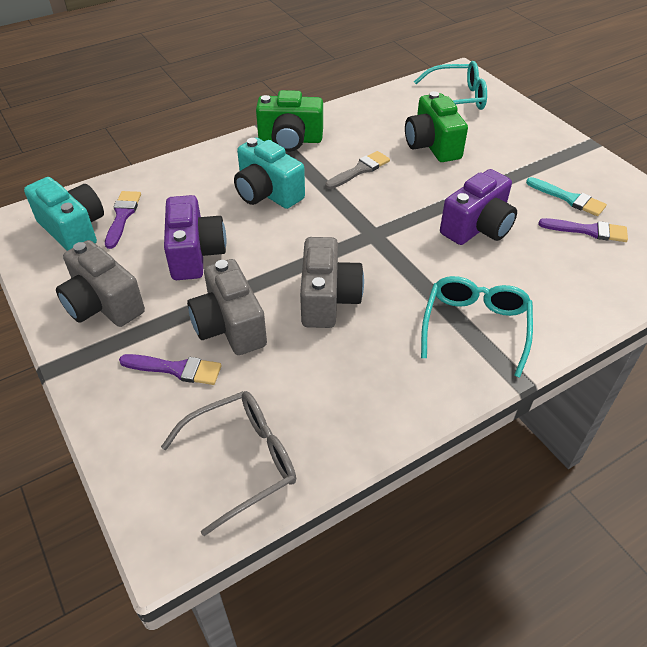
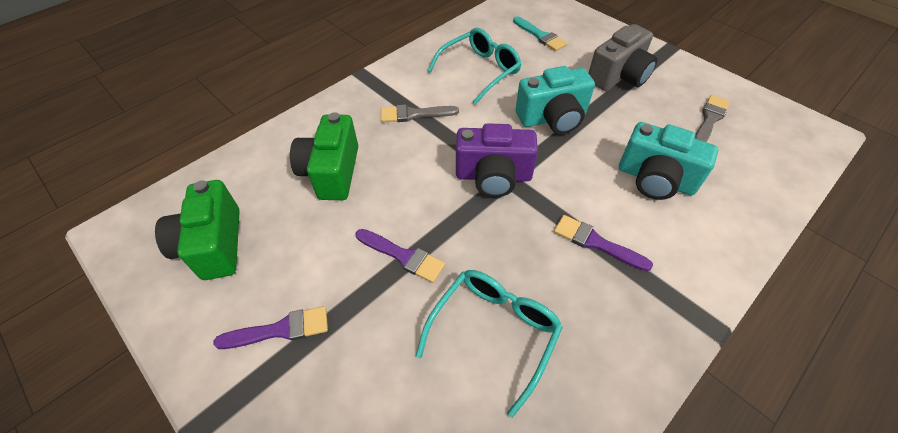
grey brush: 1 -> 2
grey camera: 3 -> 1
grey glasses: 1 -> 0
purple camera: 2 -> 1

